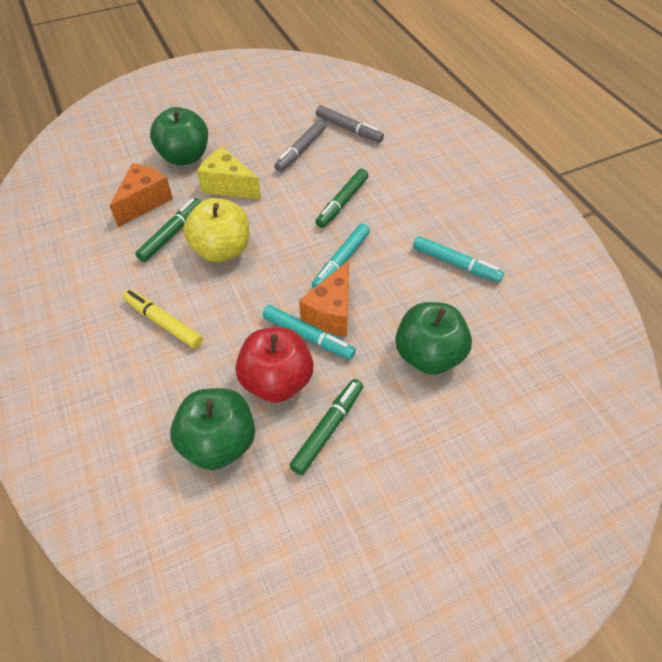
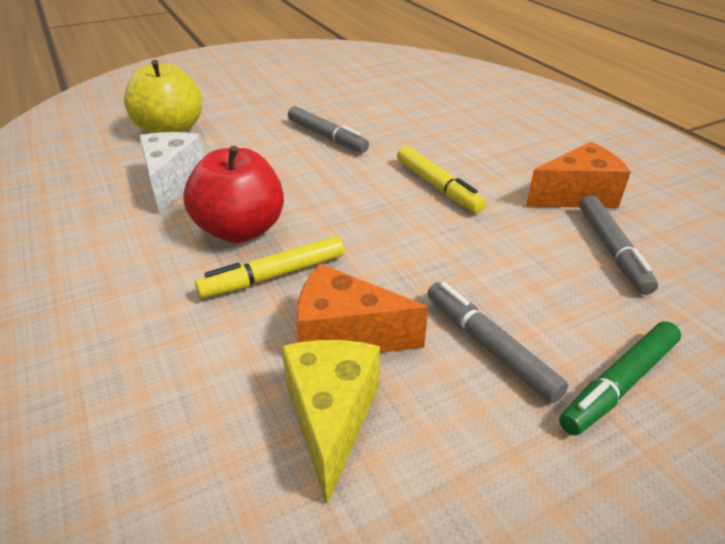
green apple: 3 -> 0
green marker: 3 -> 1
grey marker: 2 -> 3
turquoise marker: 3 -> 0
white cheese: 0 -> 1
yellow marker: 1 -> 2

